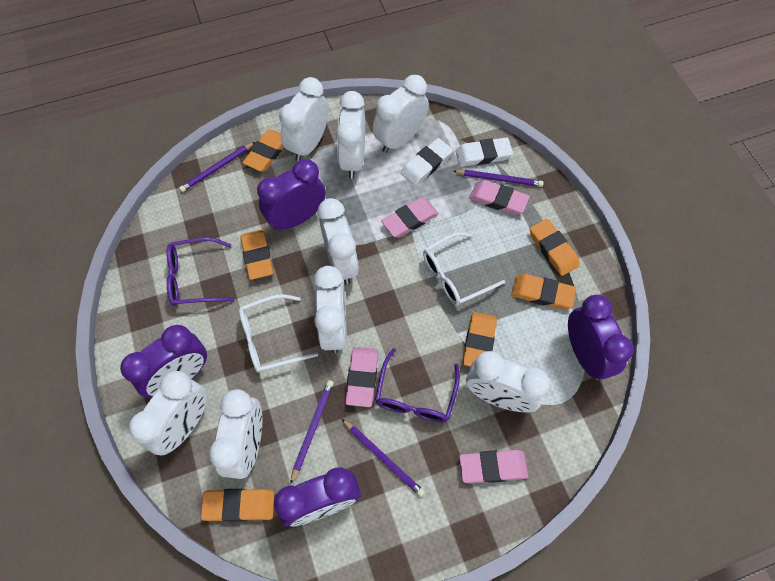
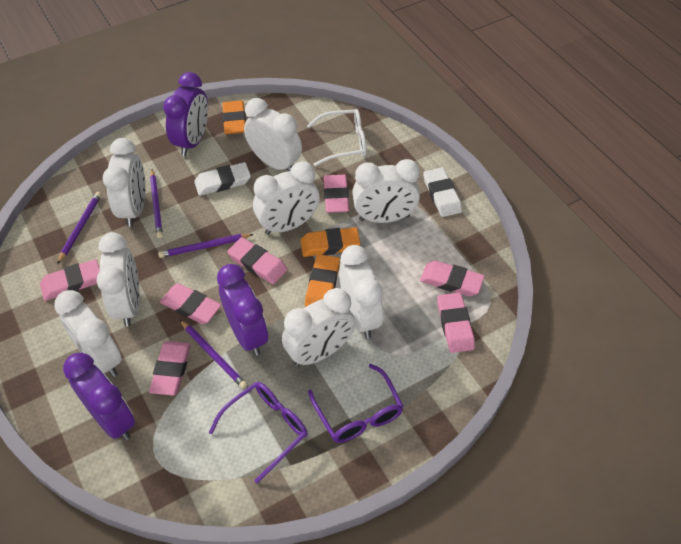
orange eraser: 6 -> 3
pink eraser: 4 -> 7
purple clock: 4 -> 3
white glasses: 2 -> 1

